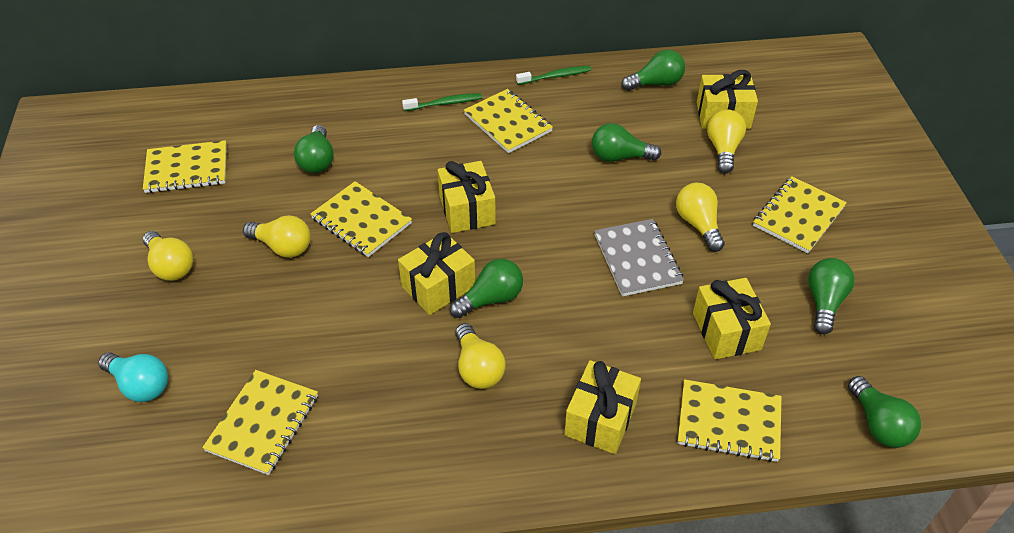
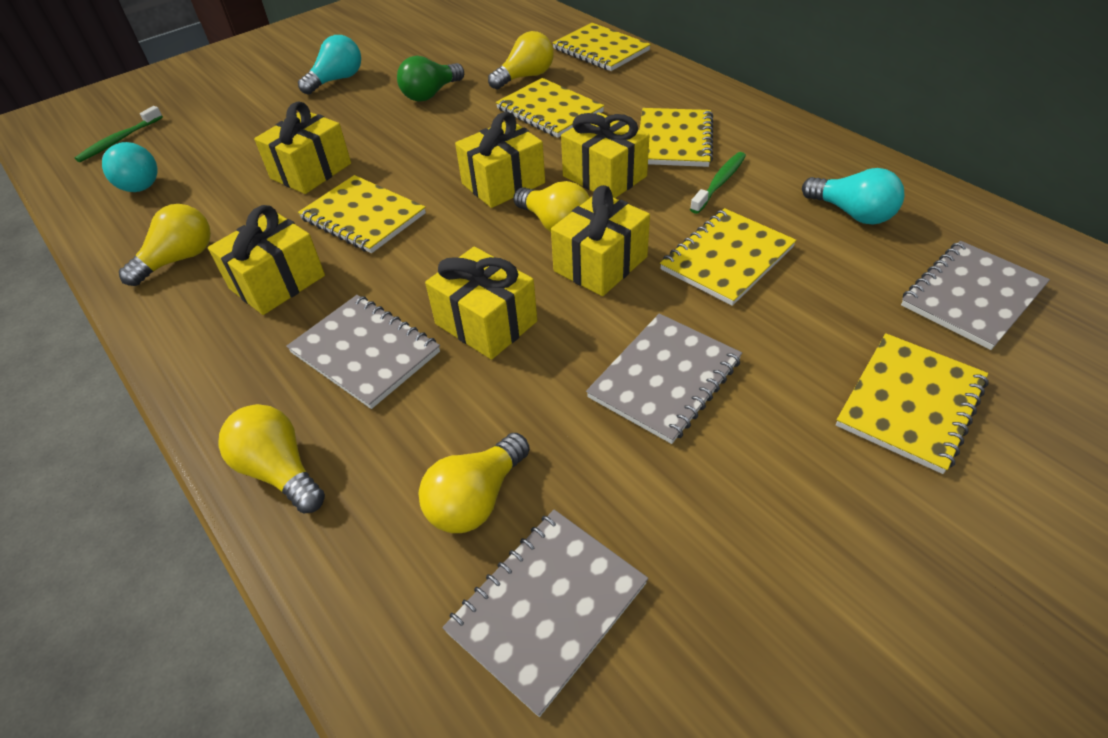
green light bulb: 6 -> 1
grey notebook: 1 -> 4
turquoise light bulb: 1 -> 3
yellow gift: 5 -> 6

